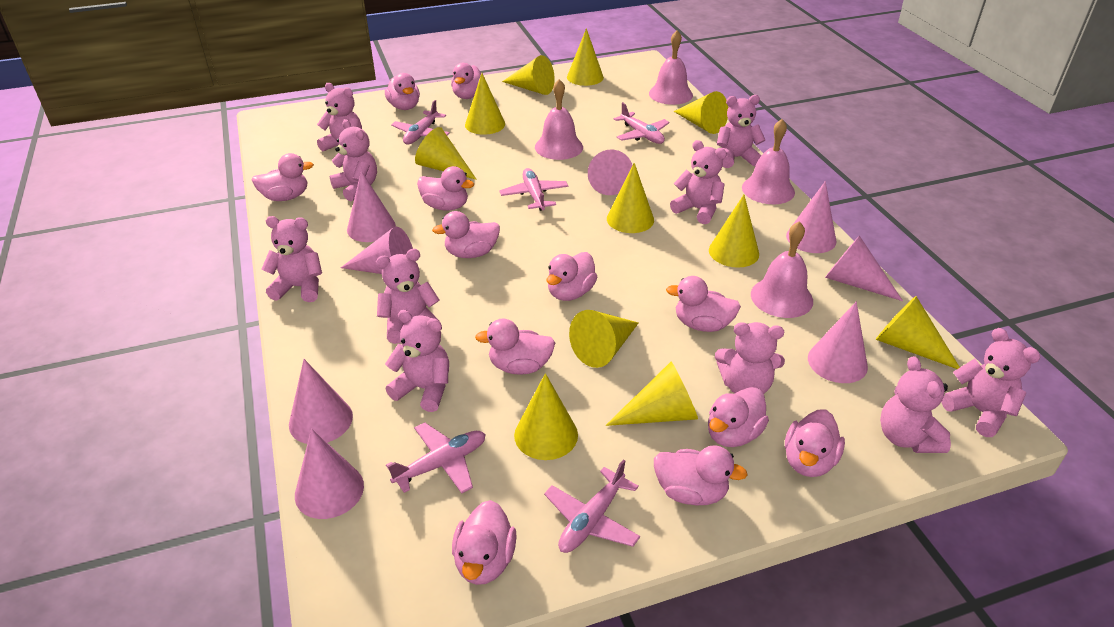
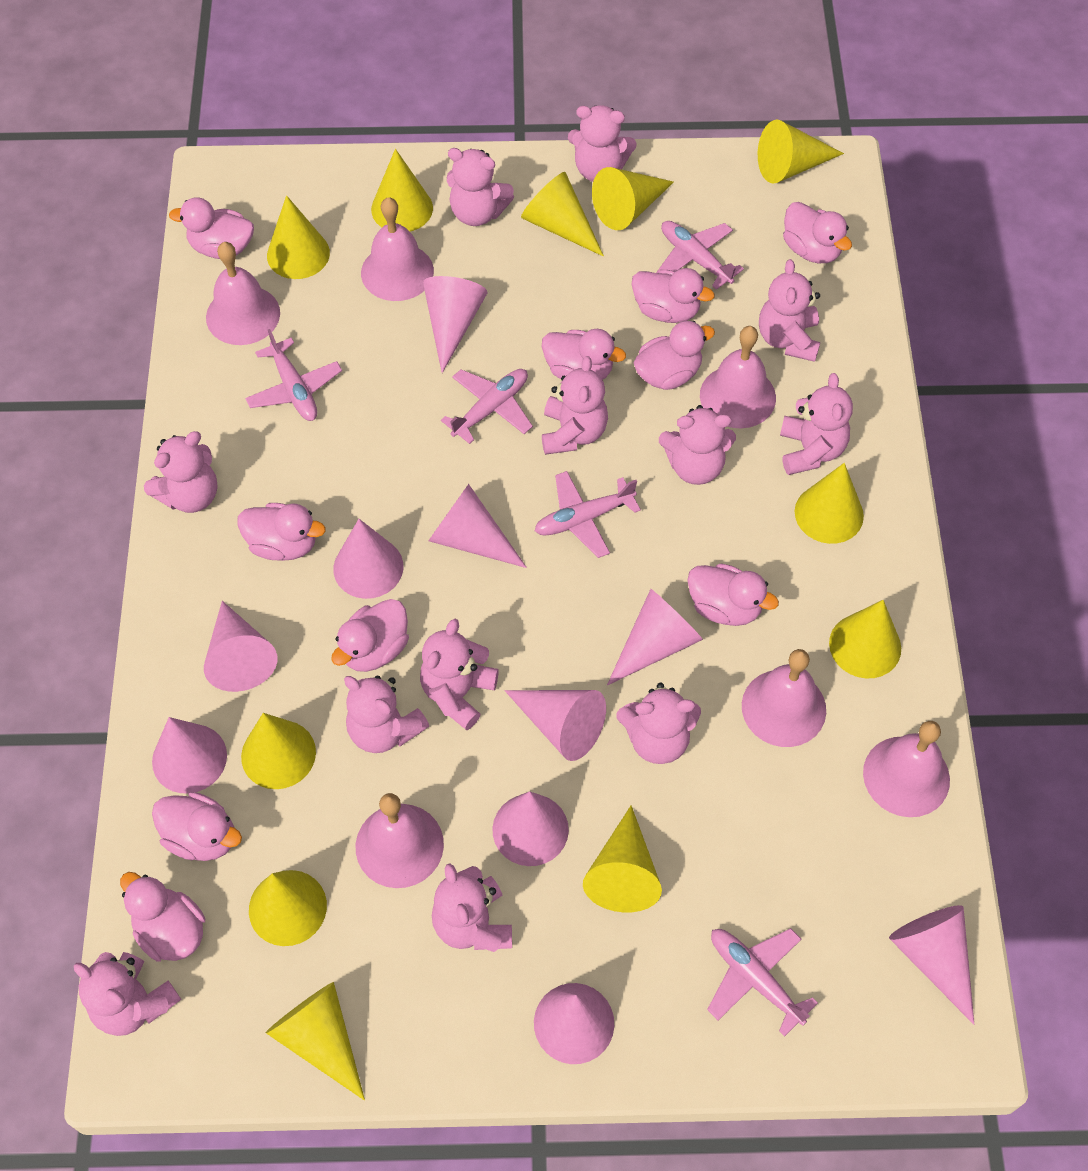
pink bell: 4 -> 6
pink cone: 8 -> 10
pink duck: 12 -> 10
pink teddy bear: 10 -> 12

